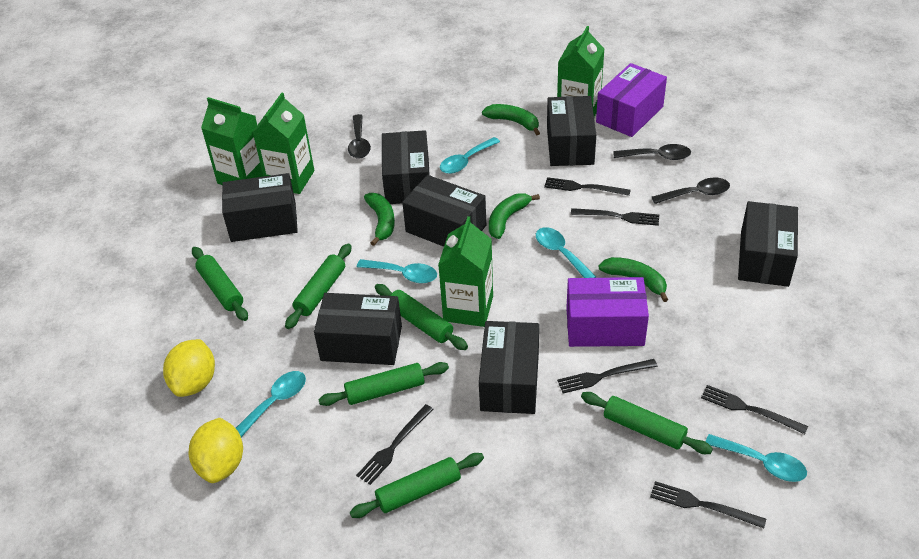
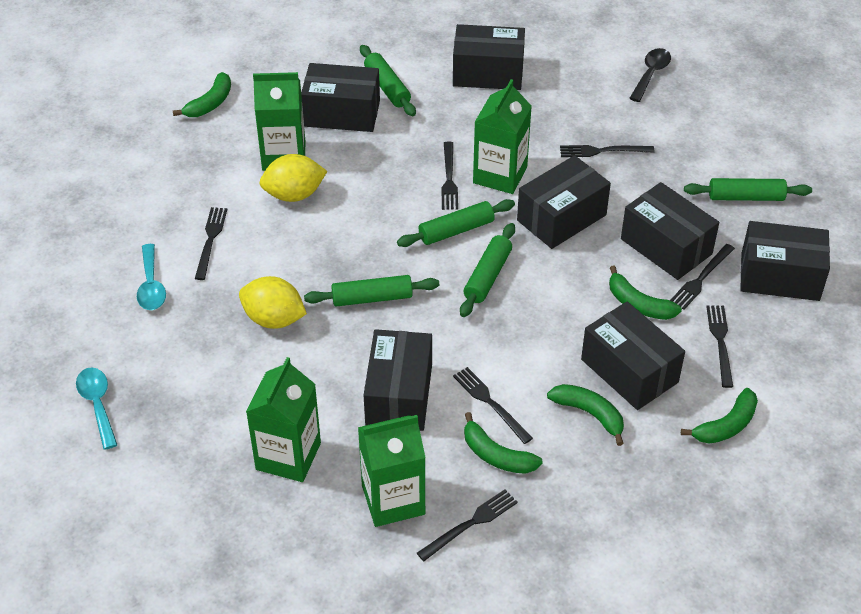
black fork: 6 -> 7
black spoon: 3 -> 1
green banana: 4 -> 5
green rolling pin: 6 -> 5
purple box: 2 -> 0
turquoise spoon: 5 -> 2

